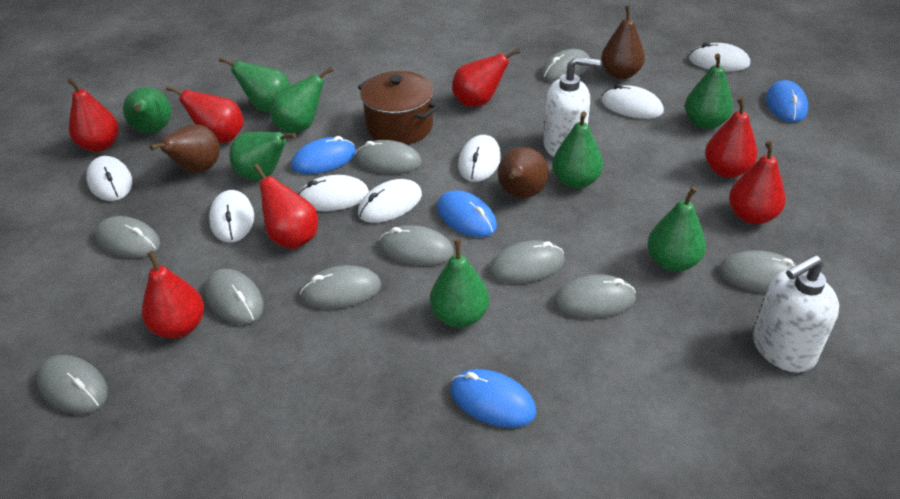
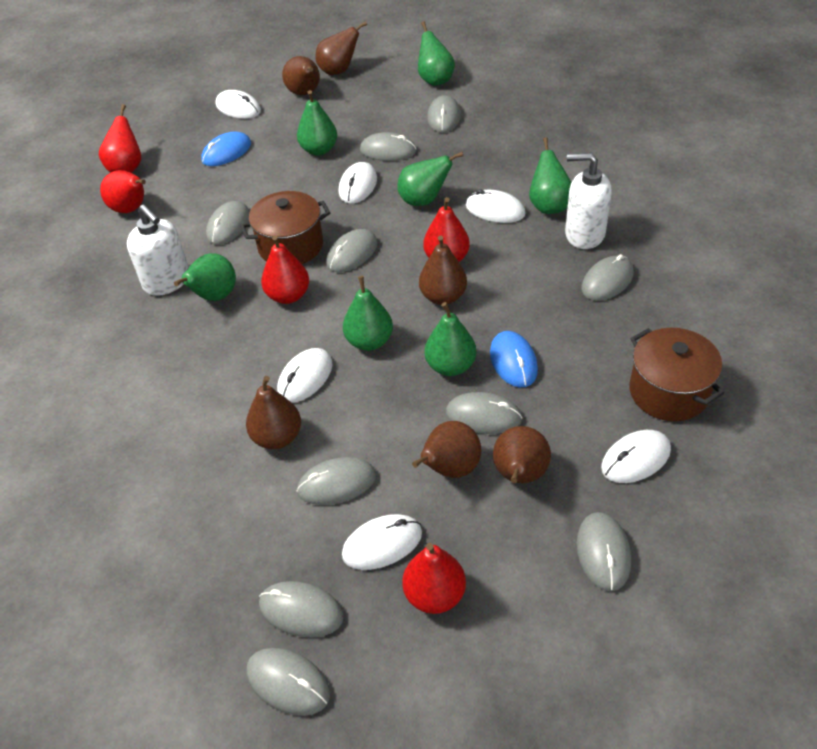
blue mouse: 4 -> 2
brown pear: 3 -> 6
brown pot: 1 -> 2
green pear: 8 -> 7
red pear: 7 -> 5
white mouse: 7 -> 6

